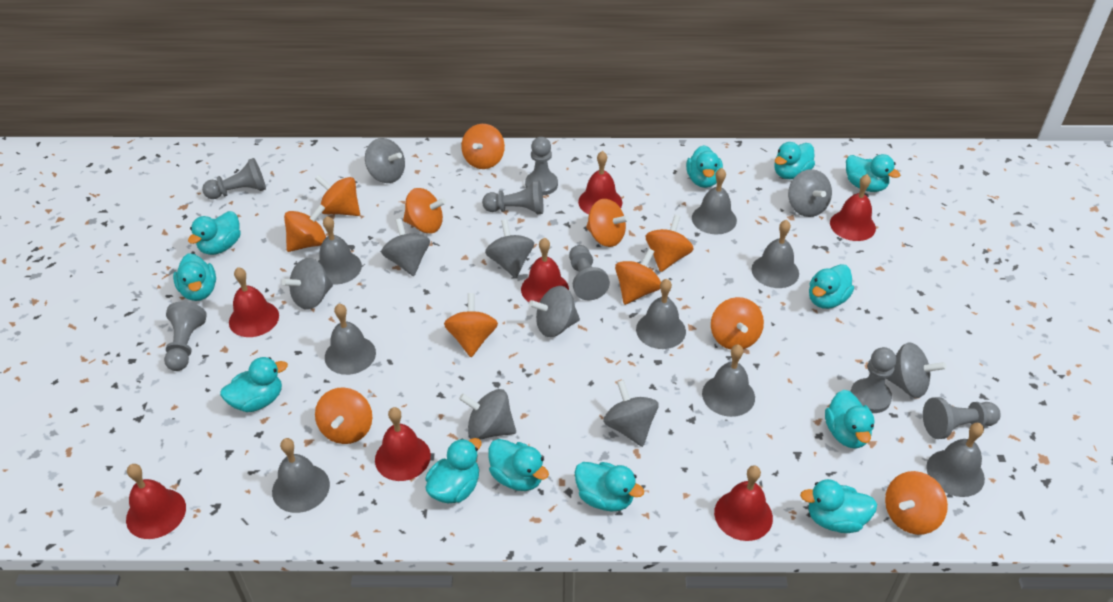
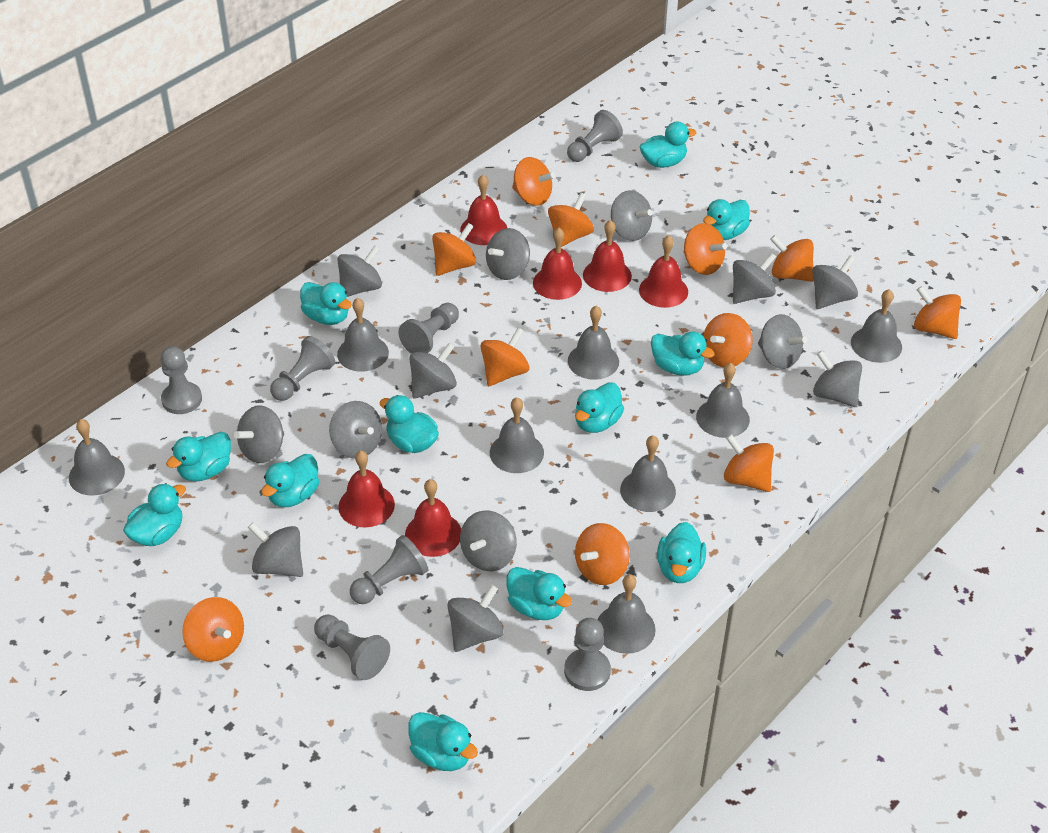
grey spinning top: 9 -> 13
red bell: 7 -> 6

